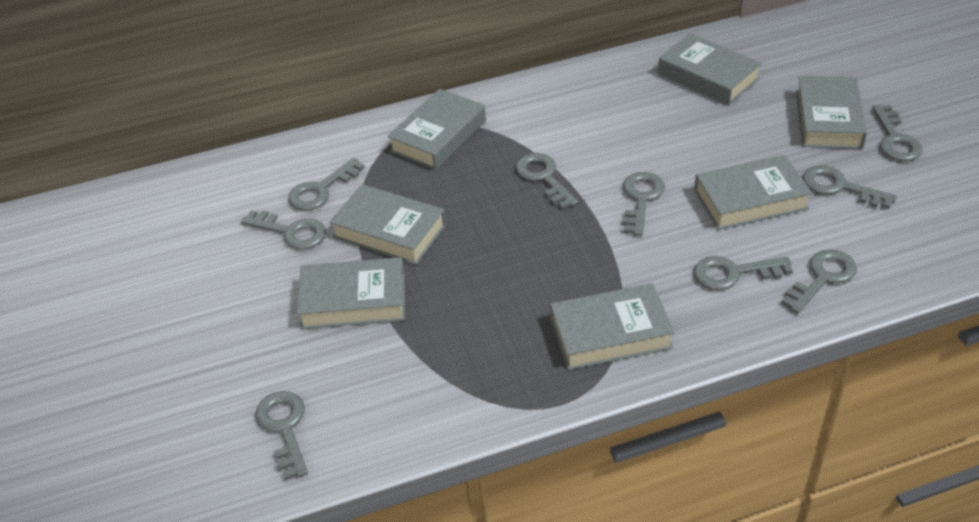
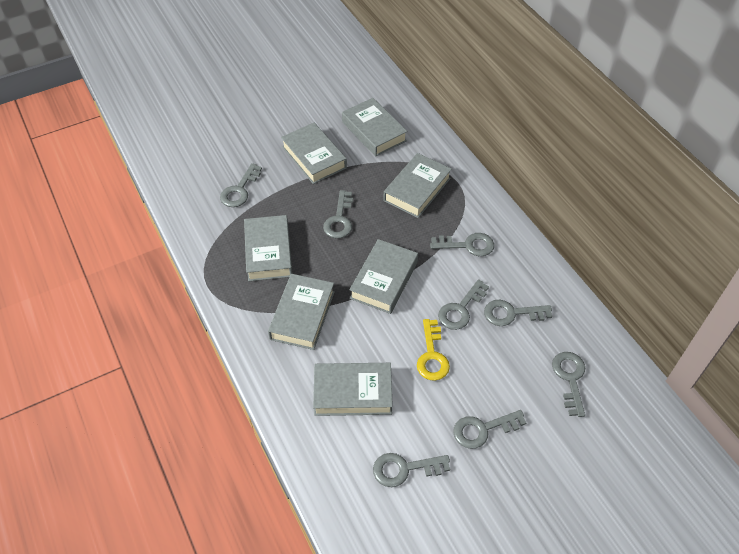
grey key: 9 -> 8
yellow key: 0 -> 1

